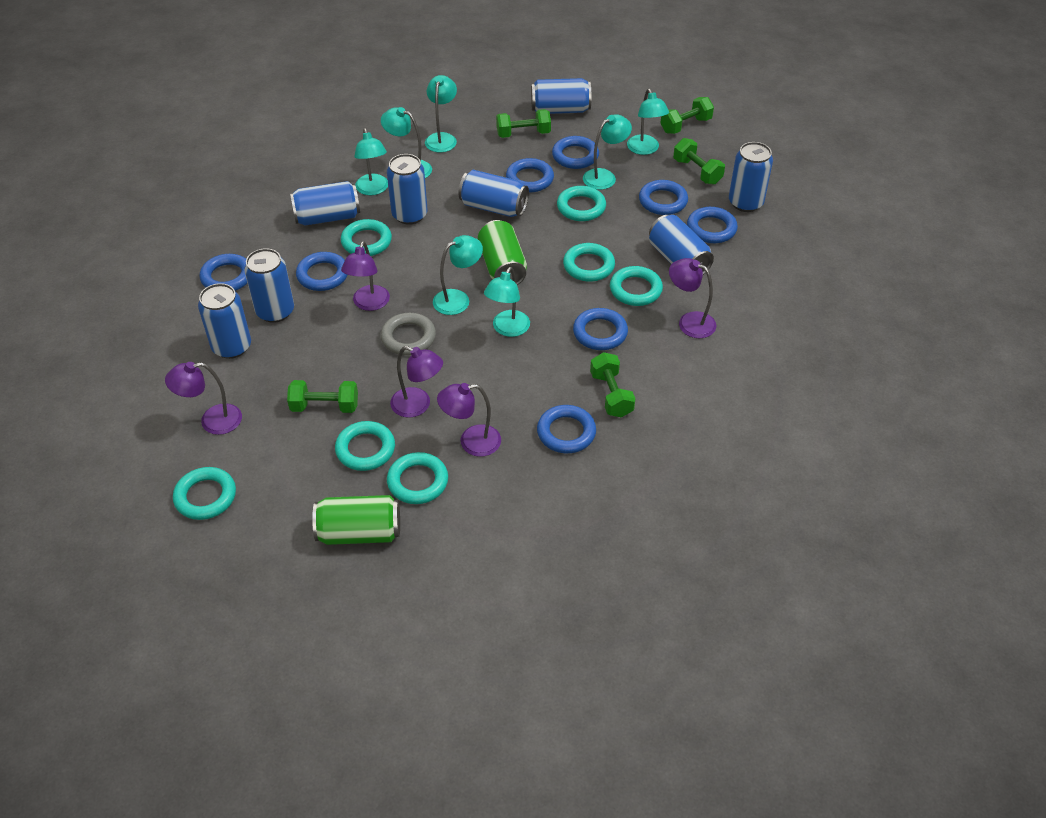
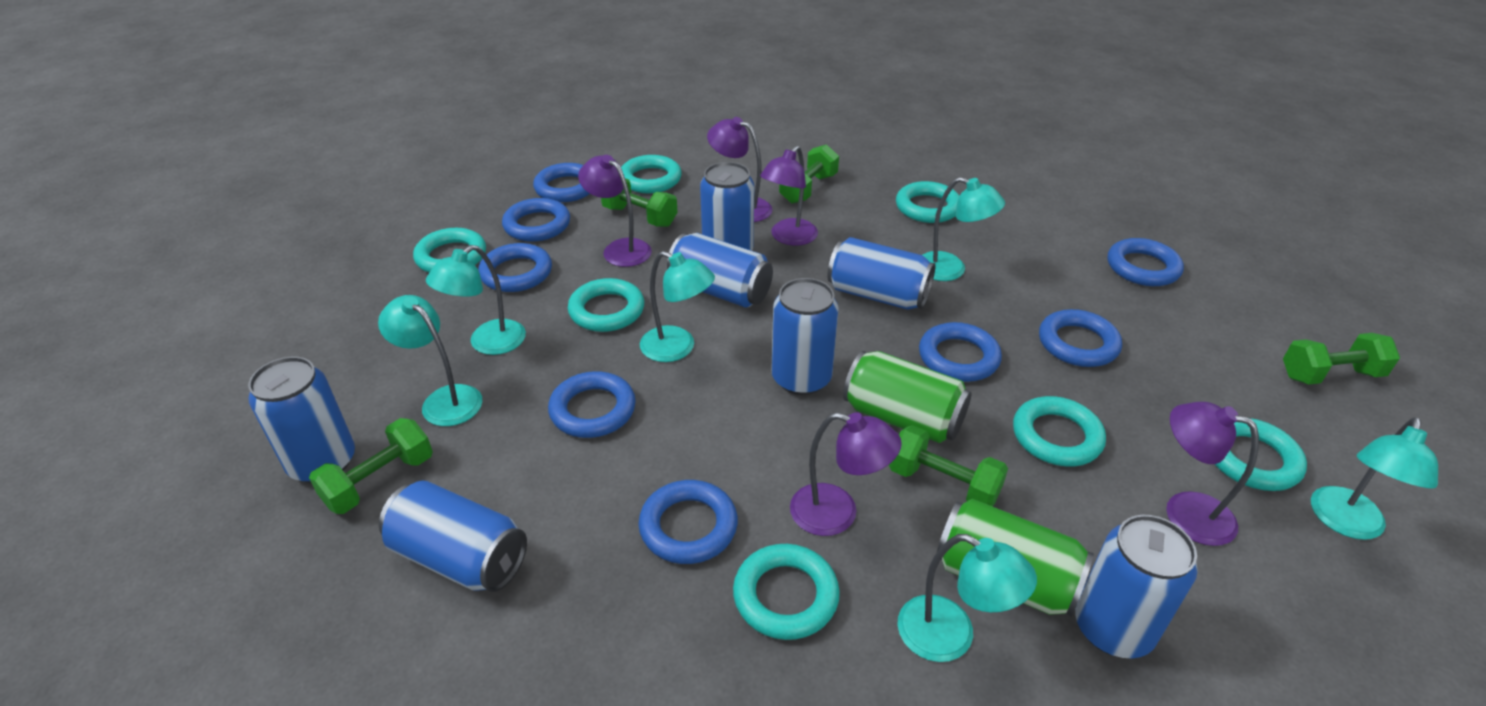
blue can: 8 -> 7
grey ring: 1 -> 0
turquoise lamp: 7 -> 6

